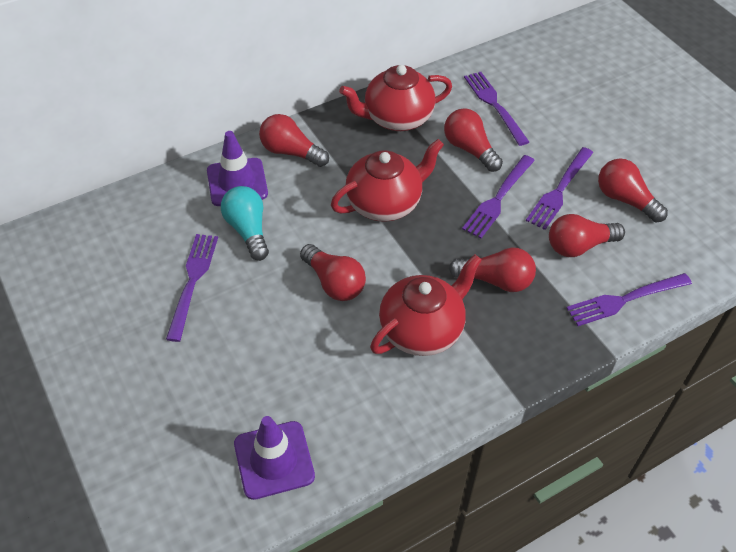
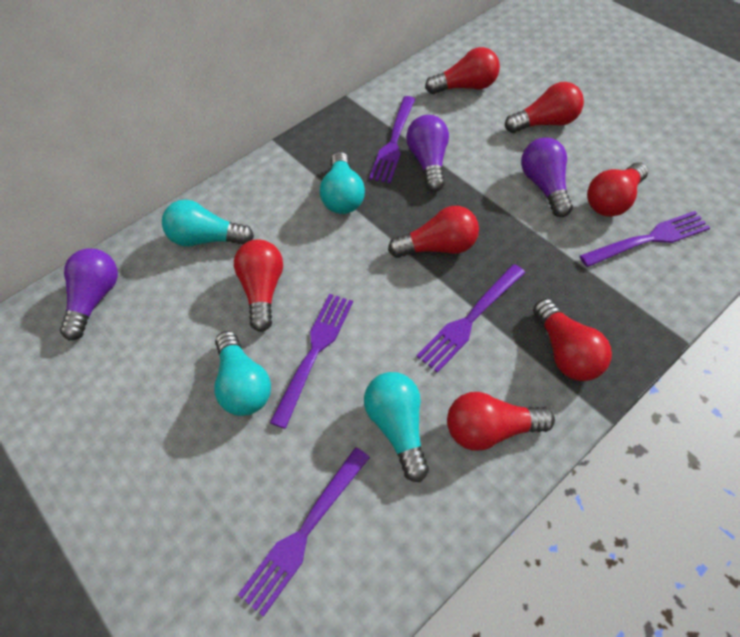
purple light bulb: 0 -> 3
purple traffic cone: 2 -> 0
red light bulb: 6 -> 7
red teapot: 3 -> 0
turquoise light bulb: 1 -> 4

